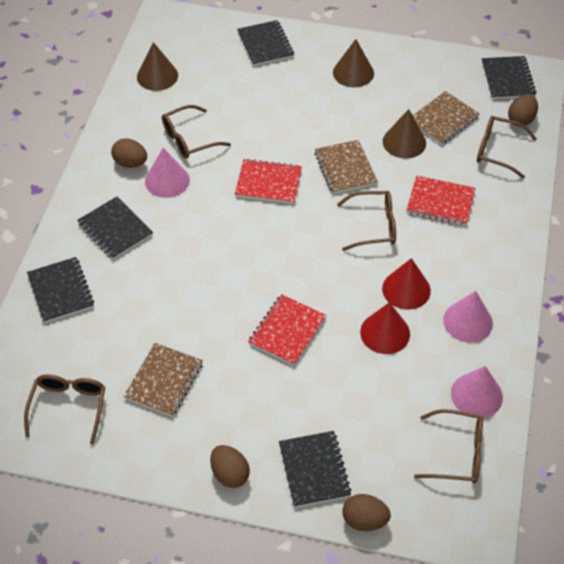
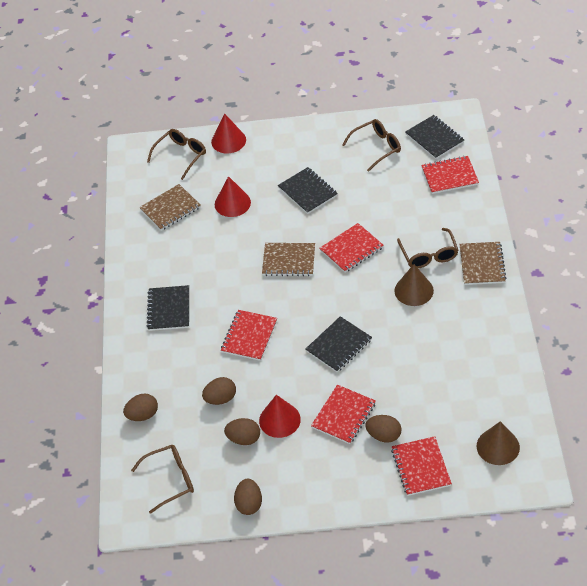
black notebook: 5 -> 4
brown cone: 3 -> 2
brown egg: 4 -> 5
brown glasses: 5 -> 4
pink cone: 3 -> 0
red cone: 2 -> 3
red notebook: 3 -> 5

